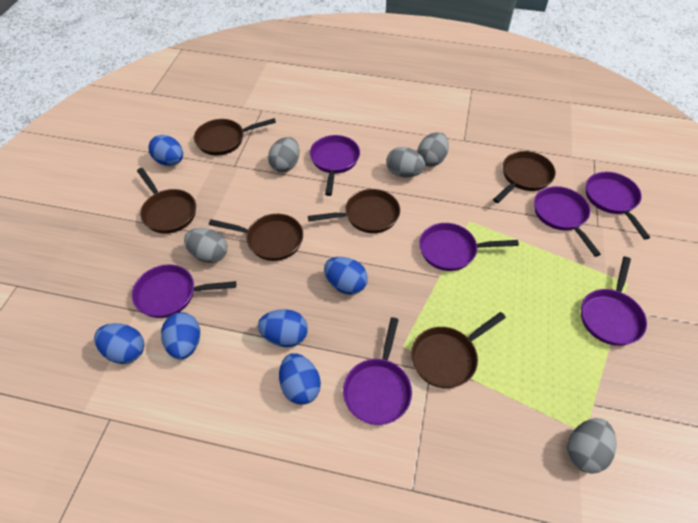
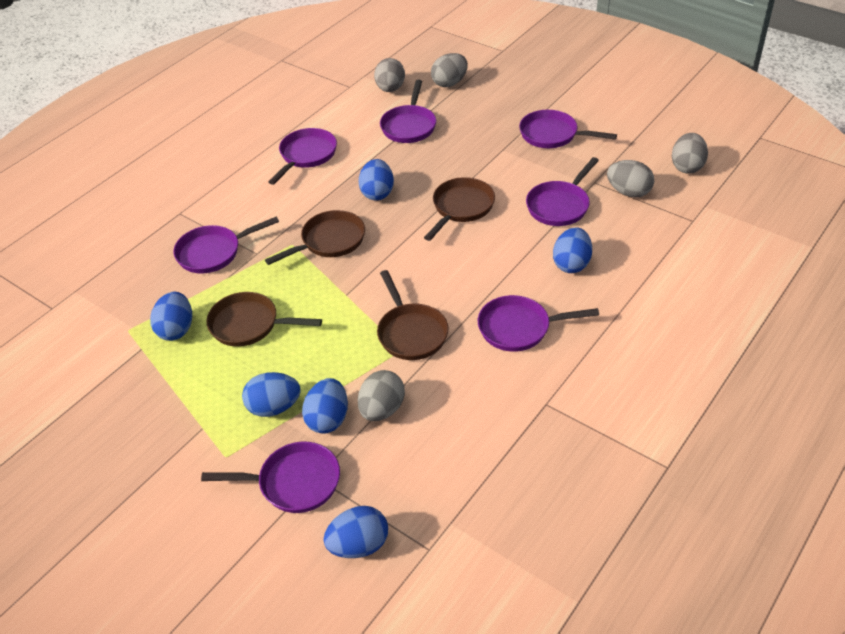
brown pan: 6 -> 4

